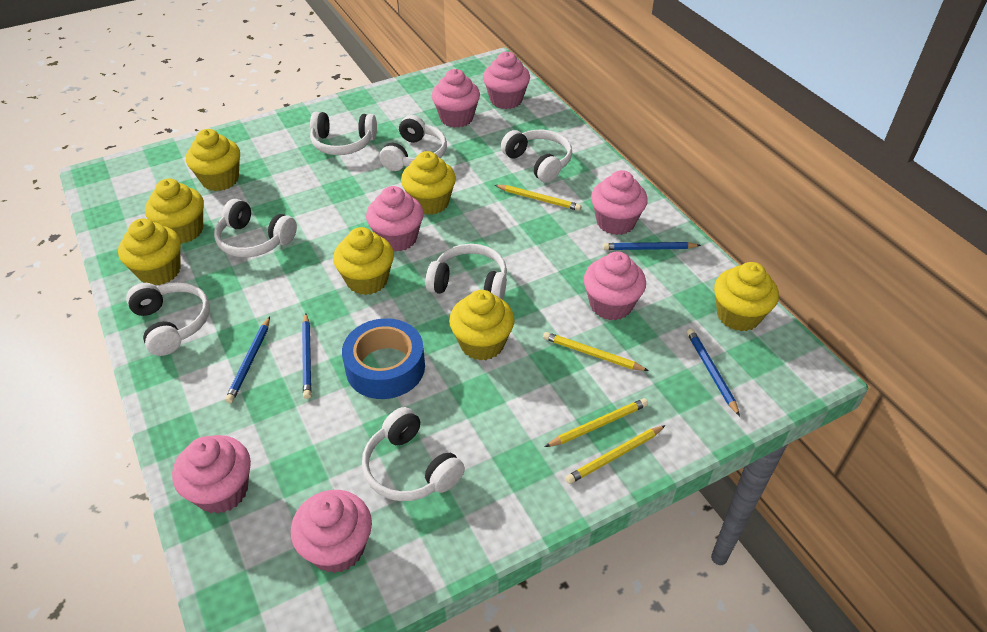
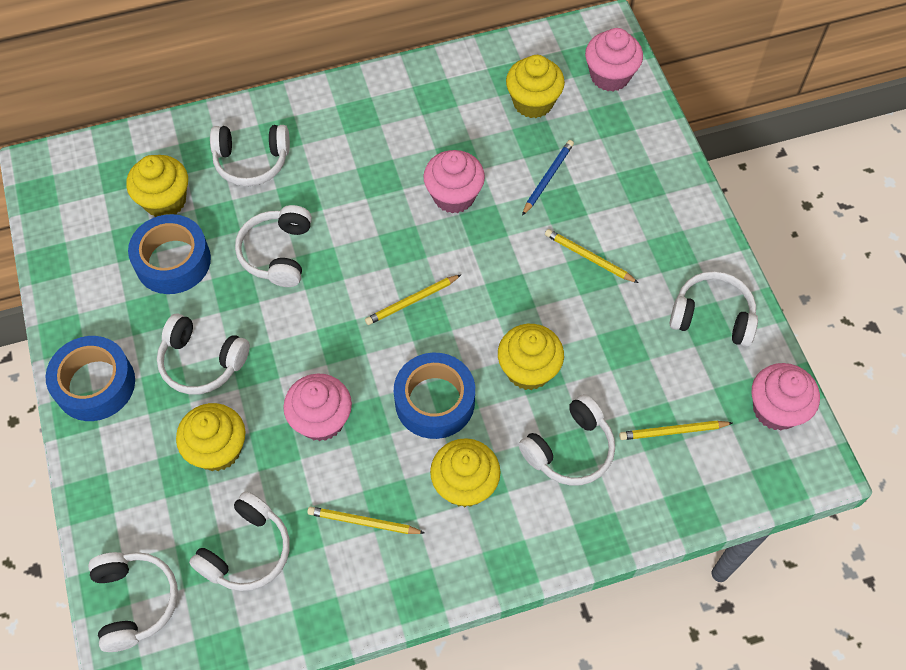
blue pencil: 4 -> 1
blue tape: 1 -> 3
pink cupcake: 7 -> 4
yellow cupcake: 7 -> 5

